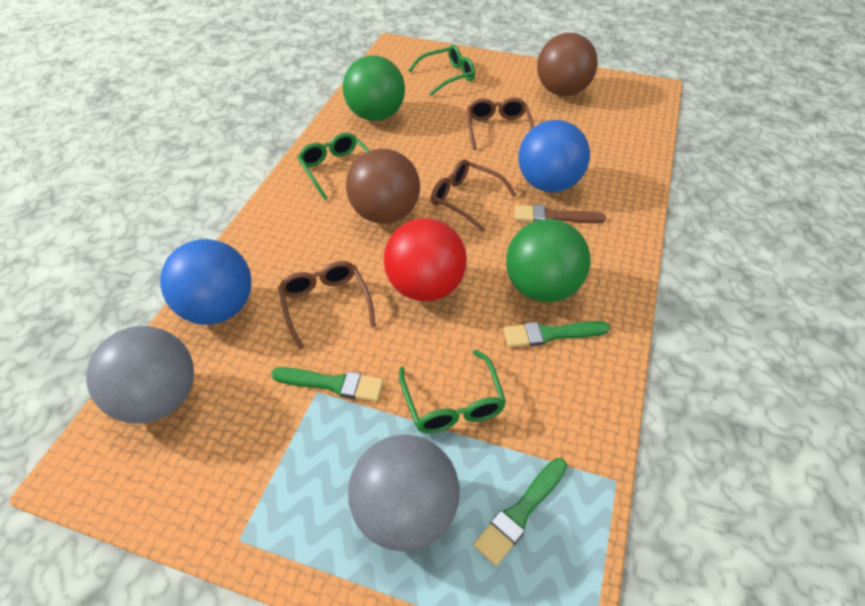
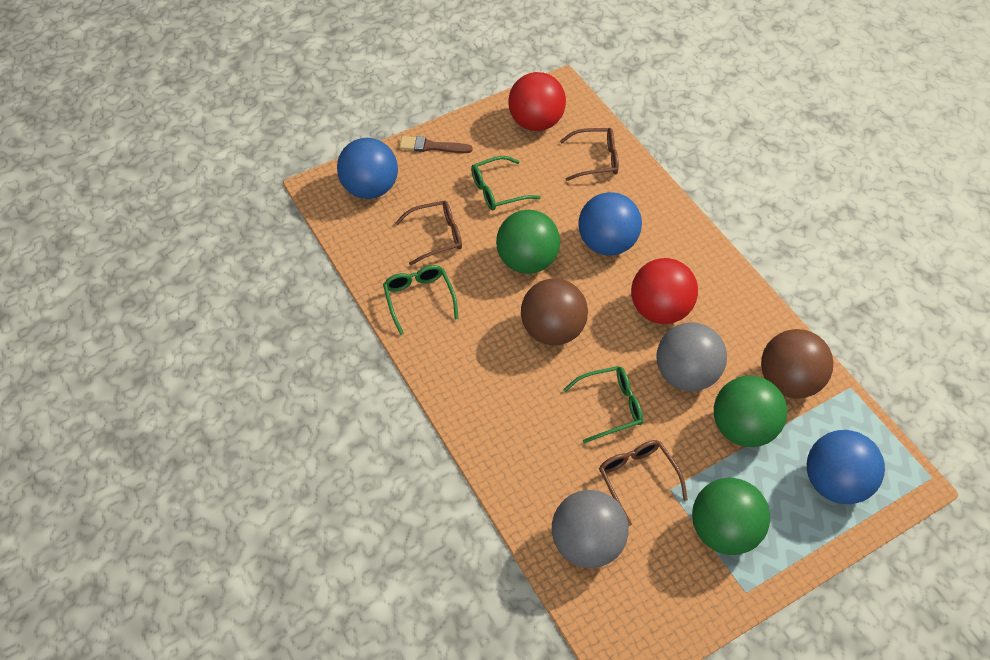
blue ball: 2 -> 3
green ball: 2 -> 3
green brush: 3 -> 0
red ball: 1 -> 2

